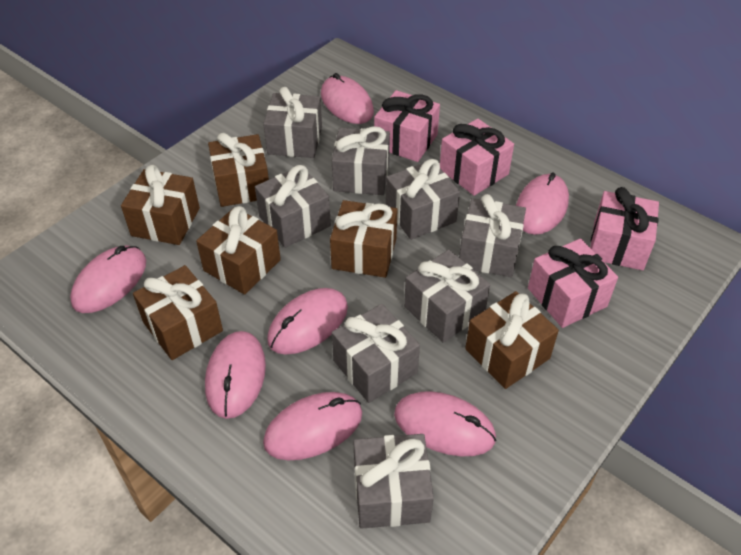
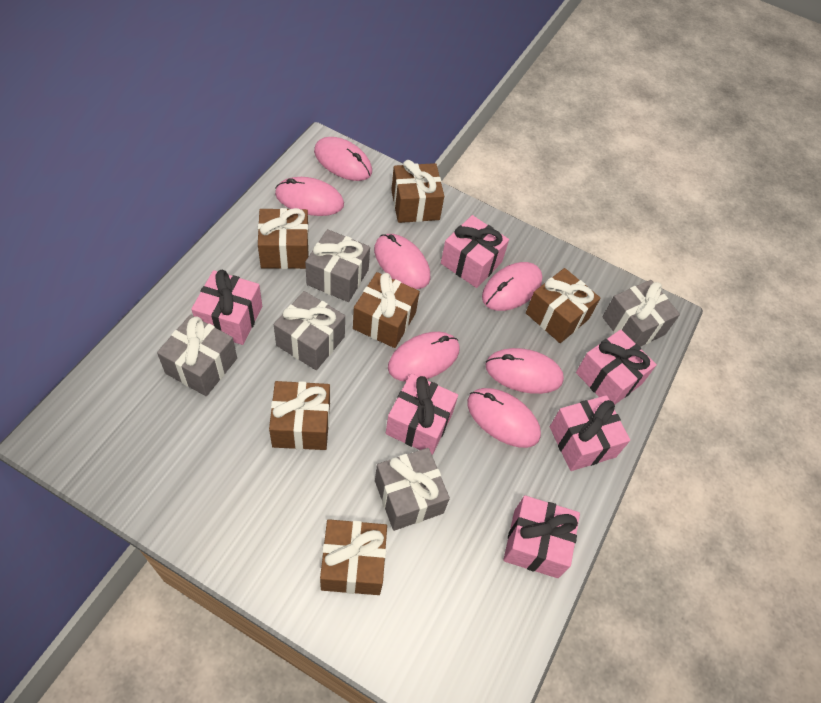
grey gift: 8 -> 5
pink gift: 4 -> 6

